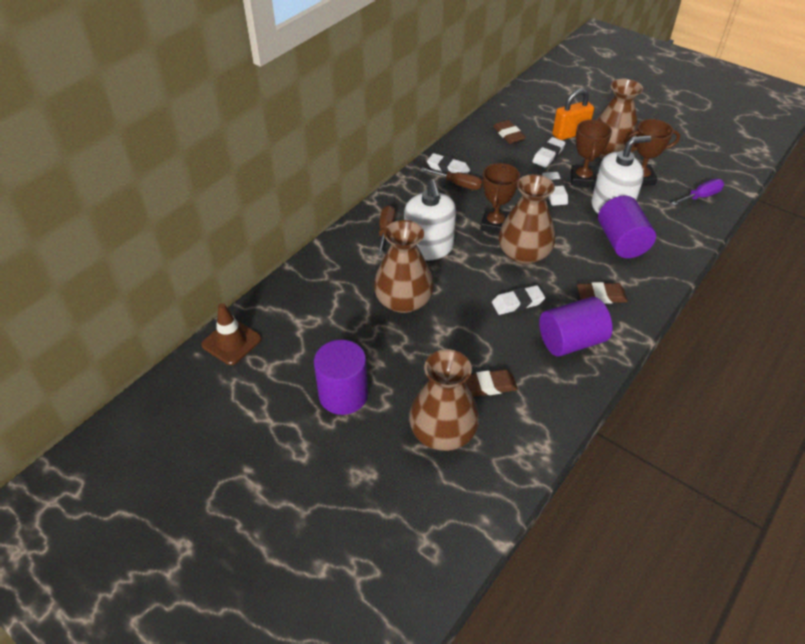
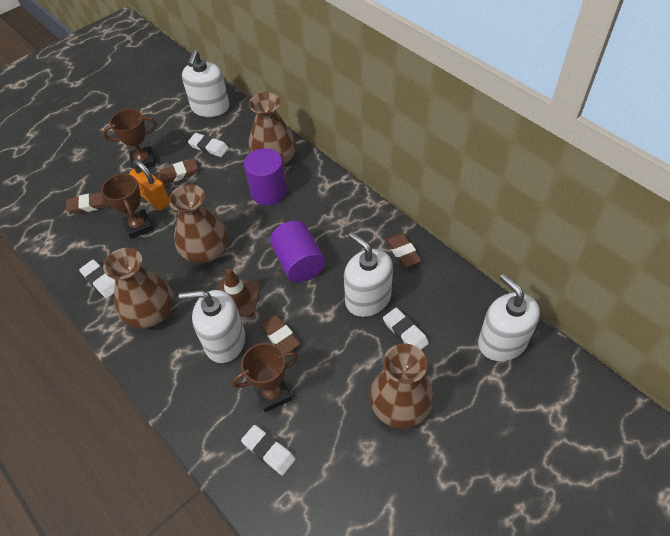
brown eraser: 3 -> 4
brown screwdriver: 2 -> 0
purple cylinder: 3 -> 2
purple screwdriver: 1 -> 0
white soap dispenser: 2 -> 4

